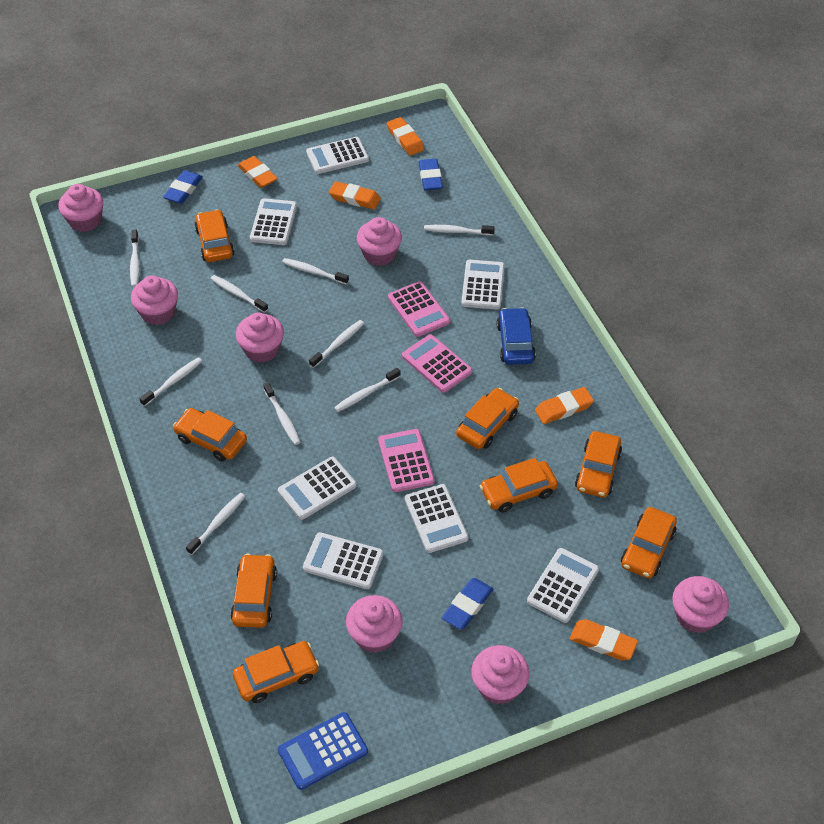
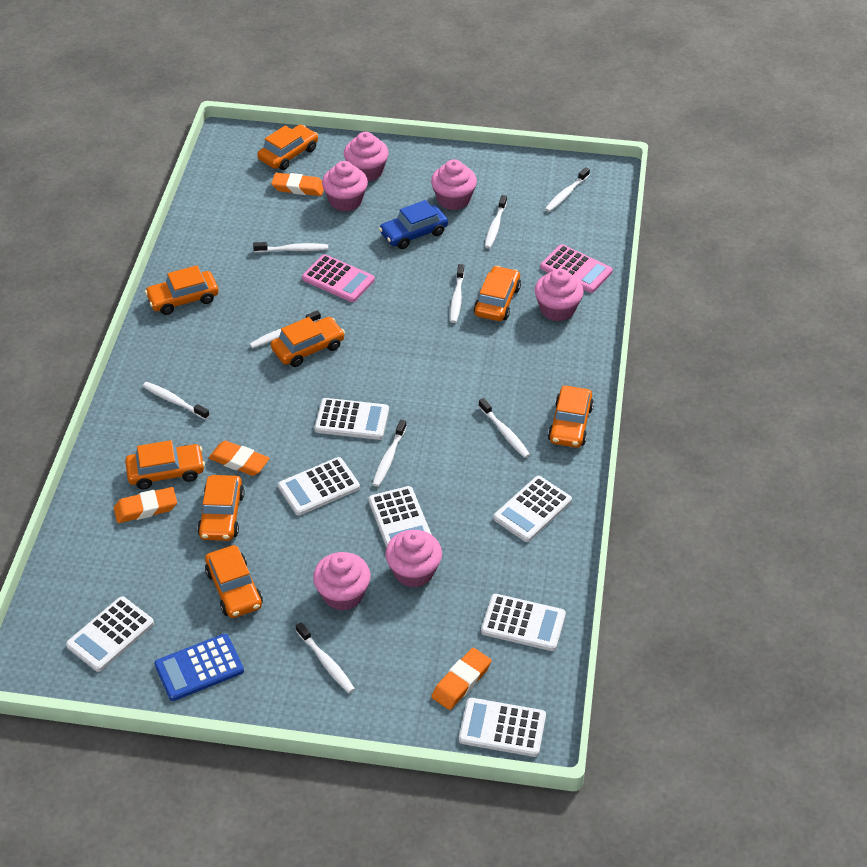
blue eraser: 3 -> 0
orange eraser: 5 -> 4
pink calculator: 3 -> 2
pink cupcake: 7 -> 6

